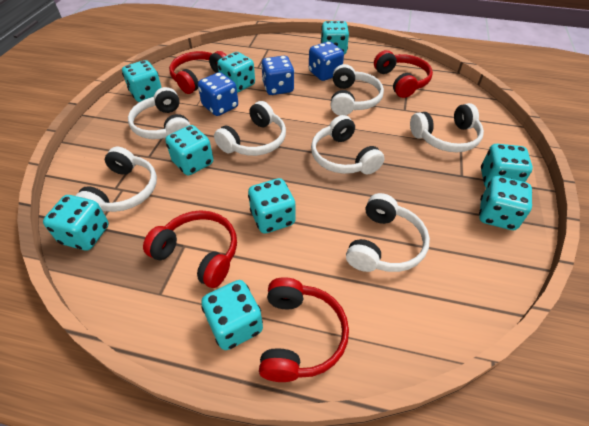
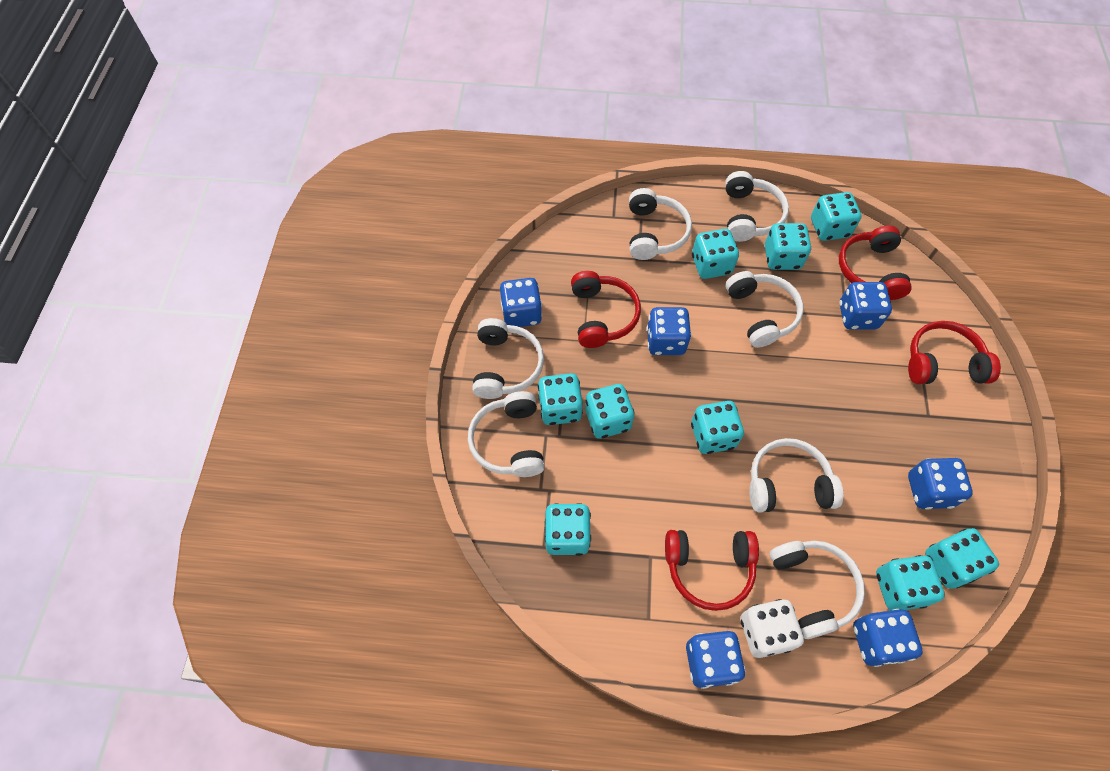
blue dice: 3 -> 6
white dice: 0 -> 1

